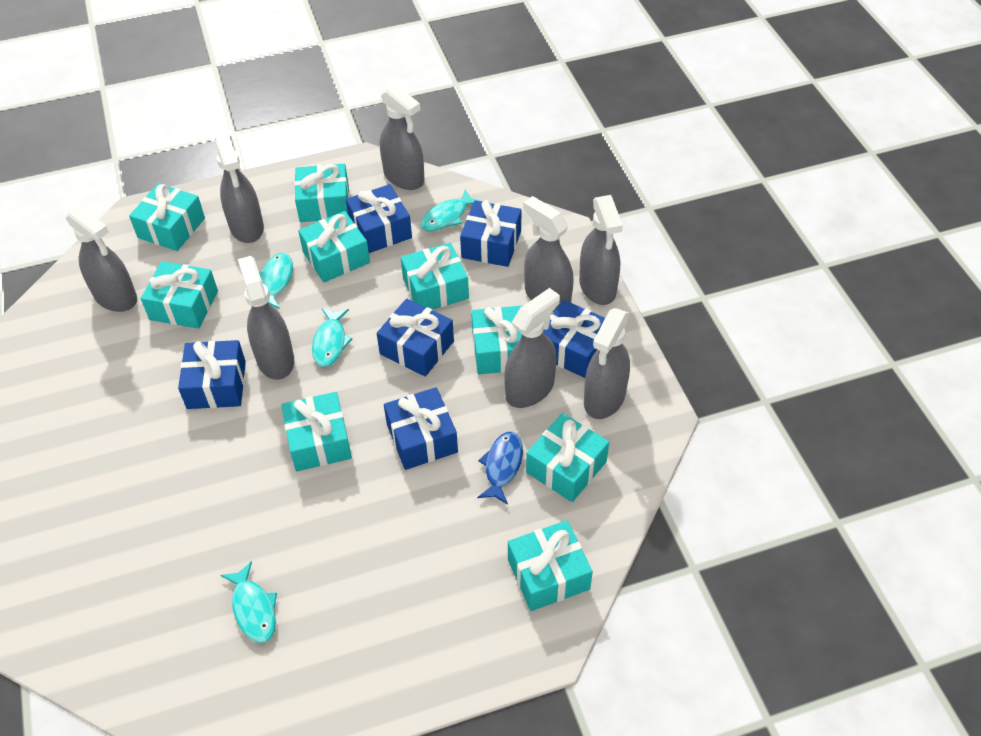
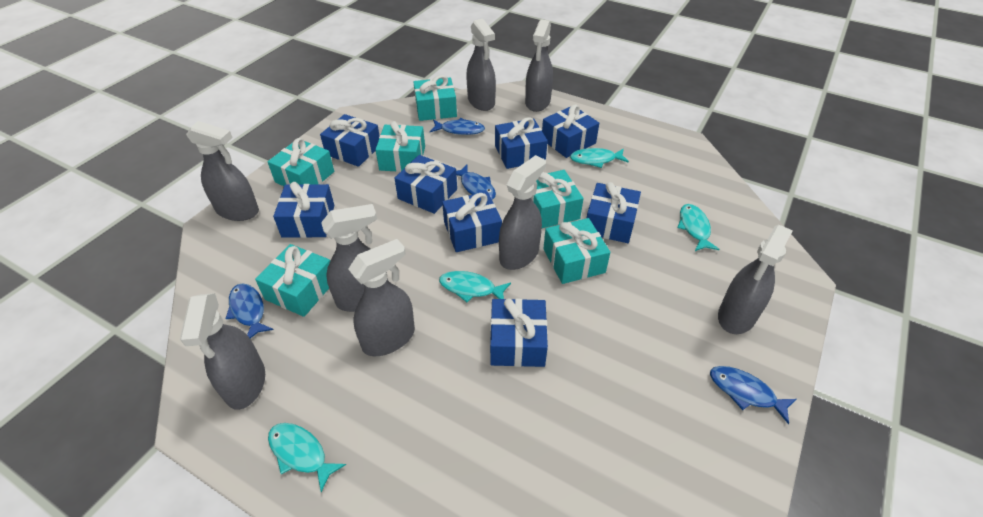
blue fish: 1 -> 4
blue gift: 6 -> 8
turquoise gift: 9 -> 6

